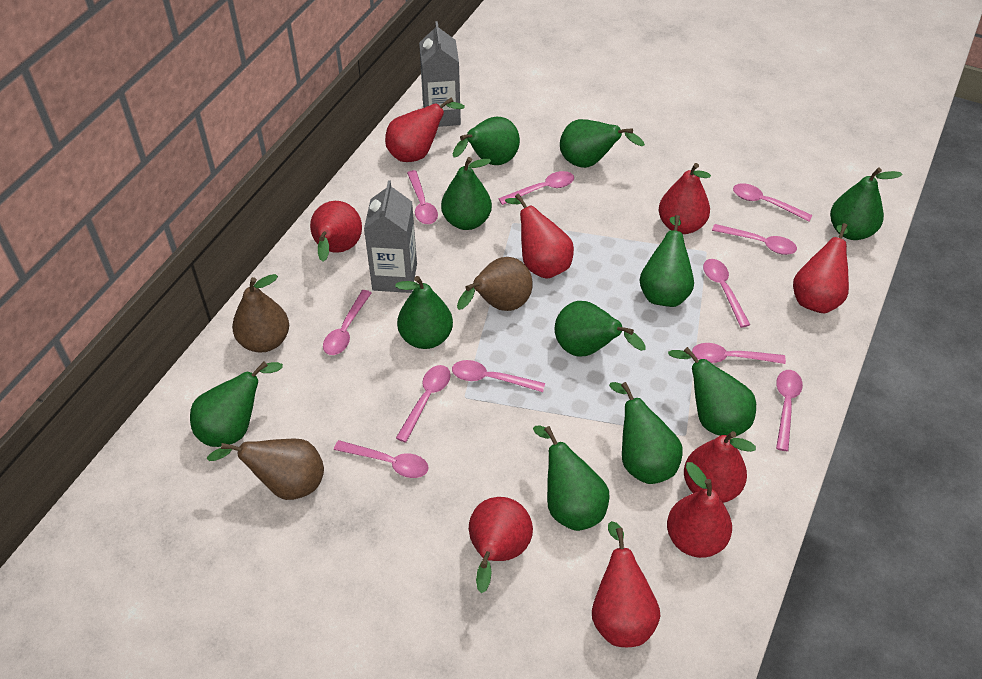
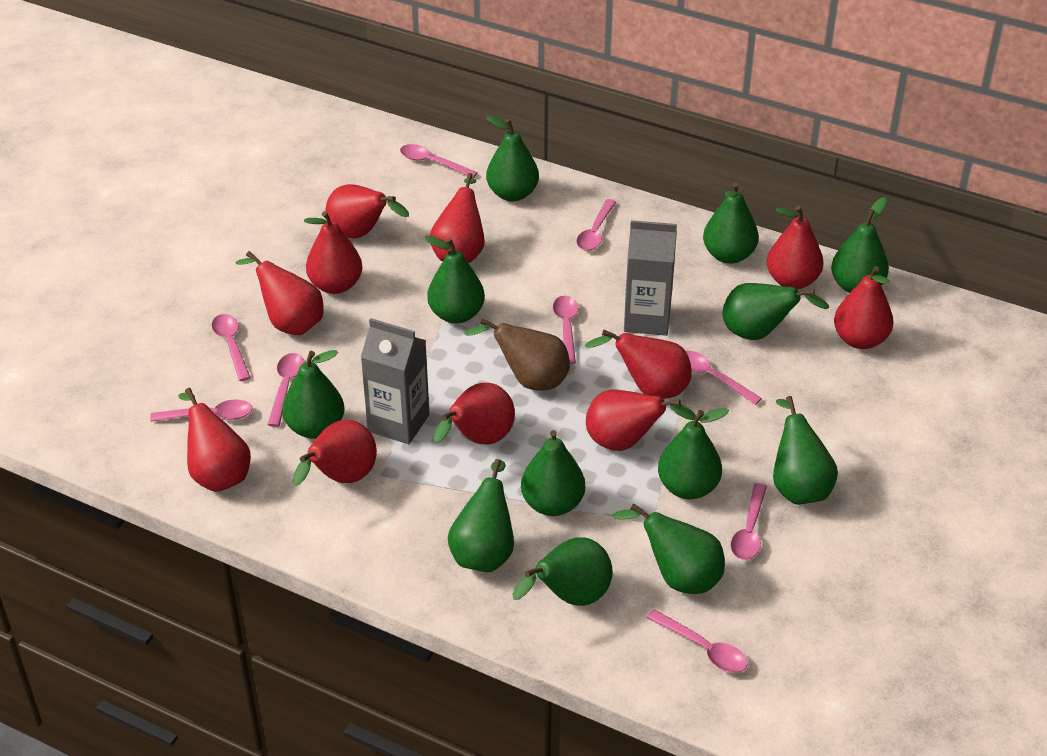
brown pear: 3 -> 1
green pear: 11 -> 12
pink spoon: 11 -> 9
red pear: 9 -> 11

